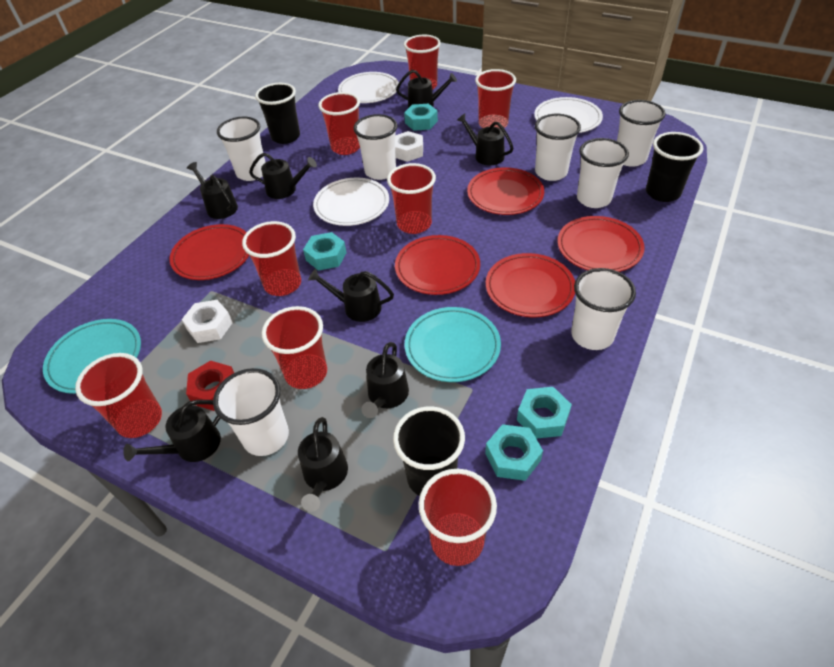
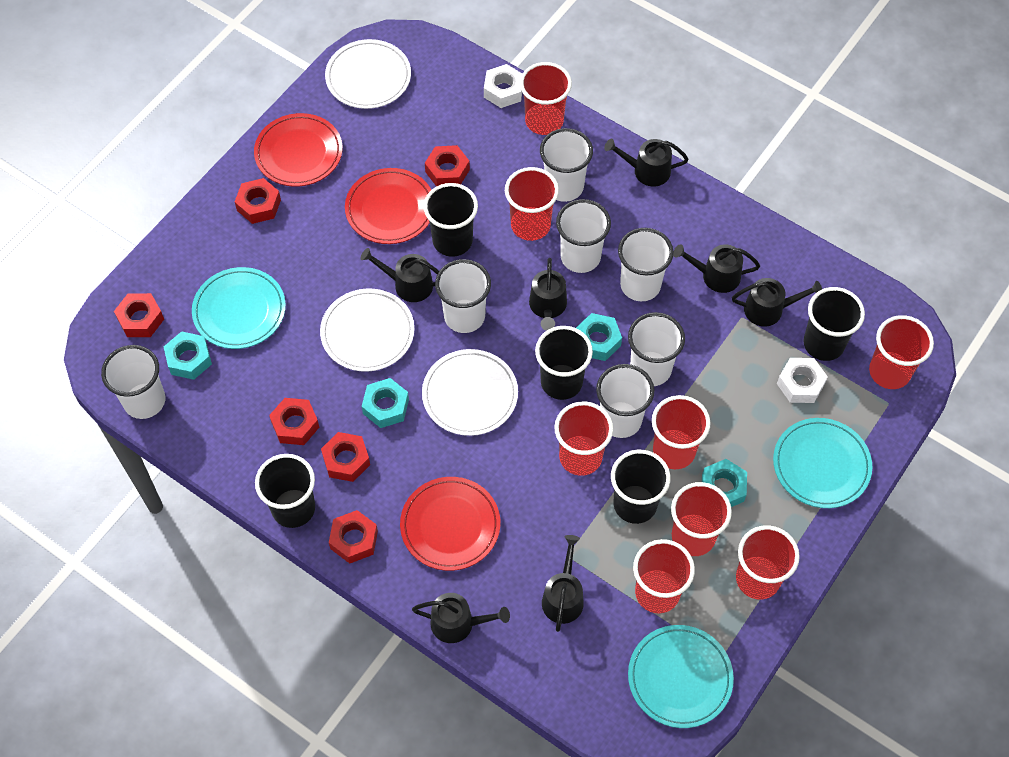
black cup: 3 -> 5
black watering can: 8 -> 7
red nut: 1 -> 6
red plate: 5 -> 3
turquoise plate: 2 -> 3

